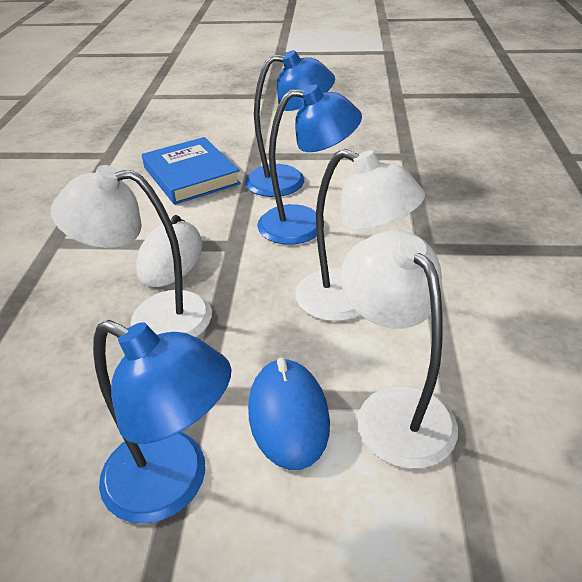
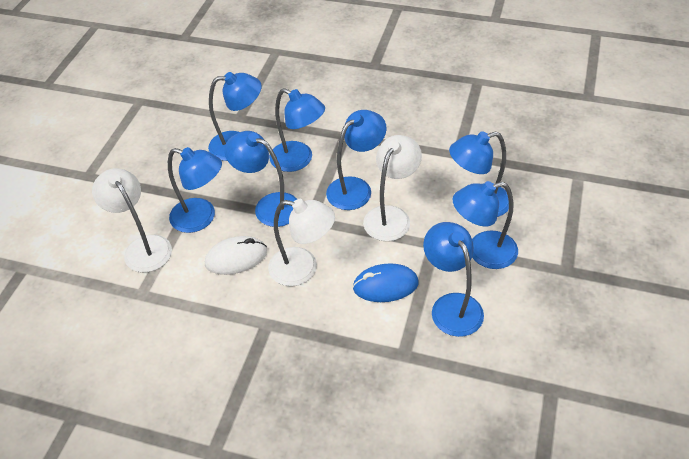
blue book: 1 -> 0
blue lamp: 3 -> 8

